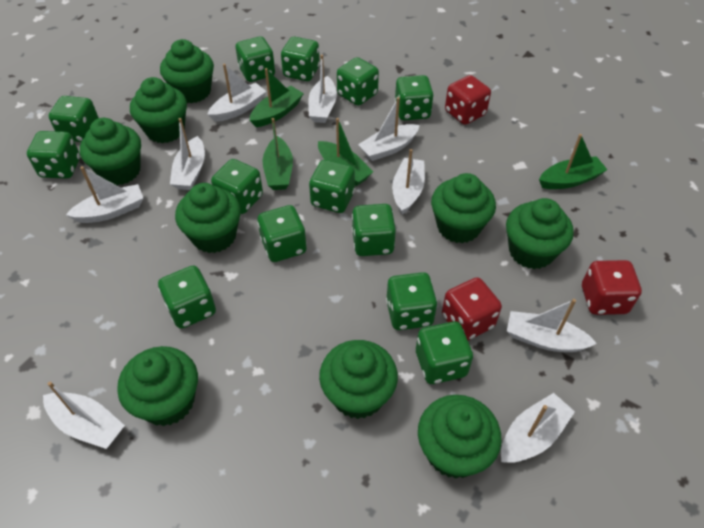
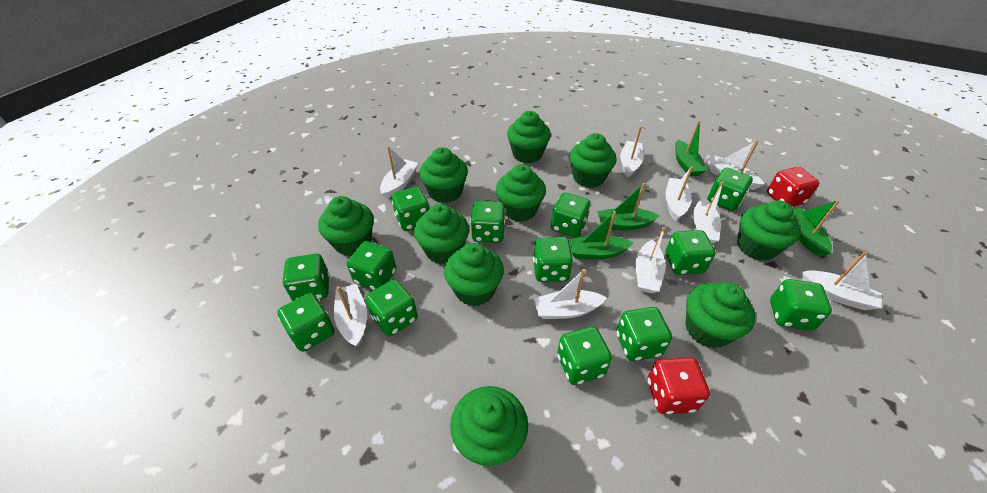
green cupcake: 9 -> 10
red dice: 3 -> 2

